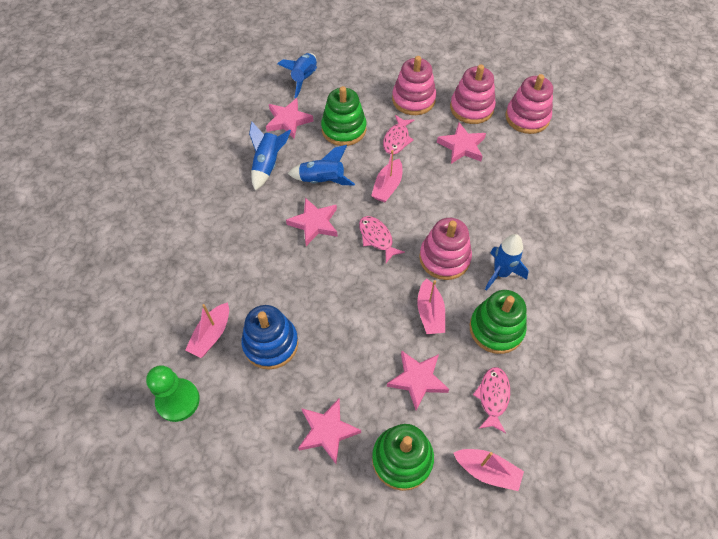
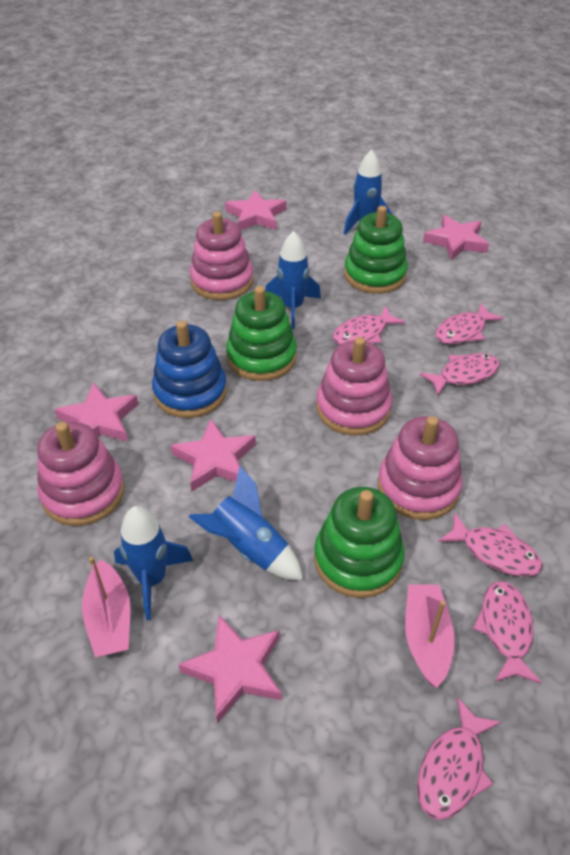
green pawn: 1 -> 0
pink boat: 4 -> 2
pink fish: 3 -> 6

